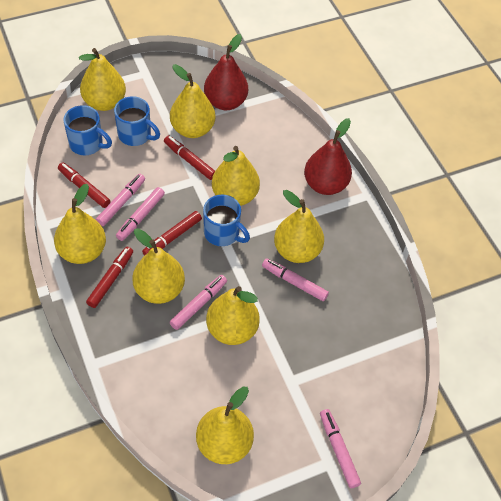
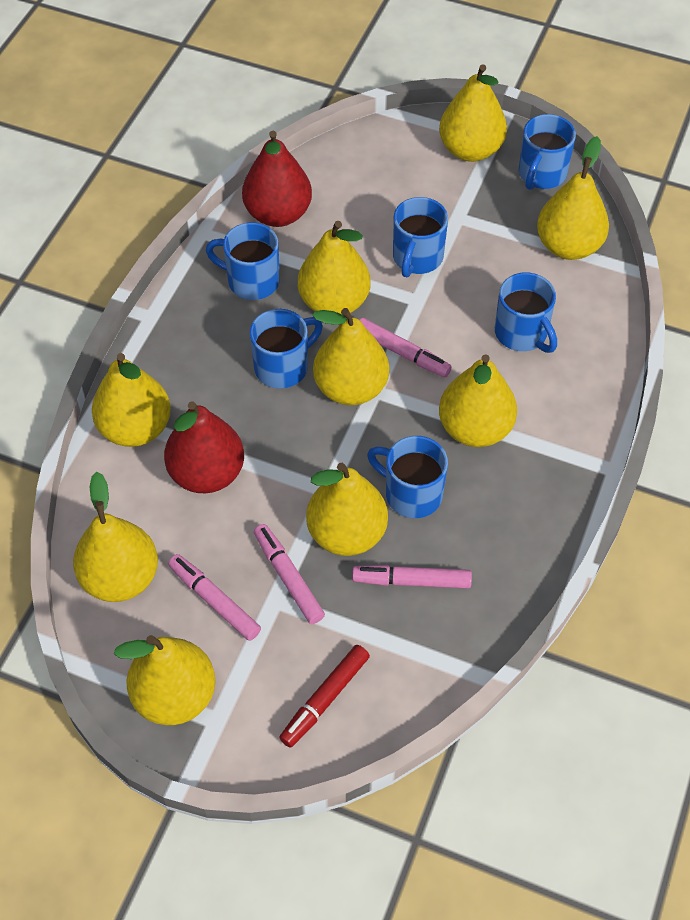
blue mug: 3 -> 6
pink marker: 5 -> 4
red marker: 4 -> 1
yellow pear: 8 -> 9

